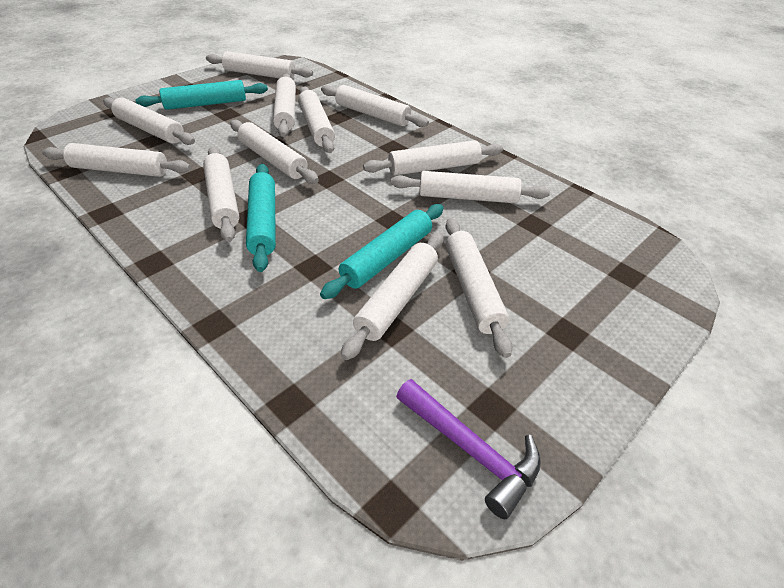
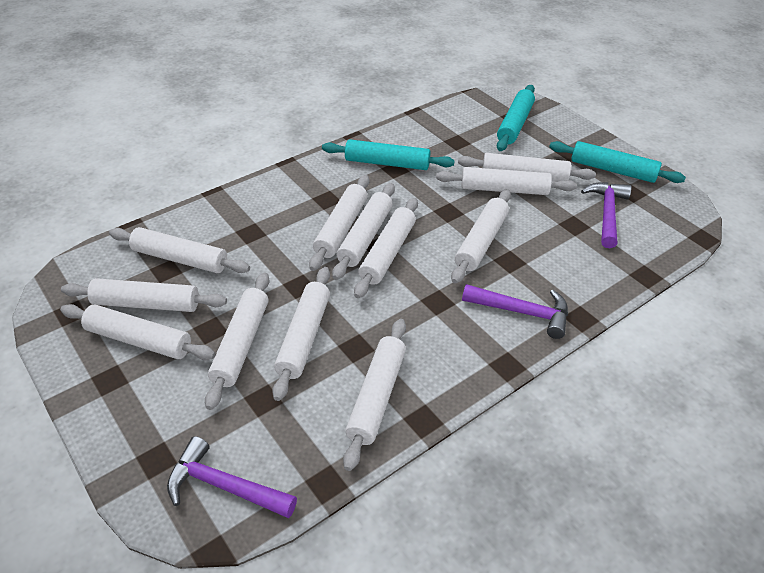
purple hammer: 1 -> 3

